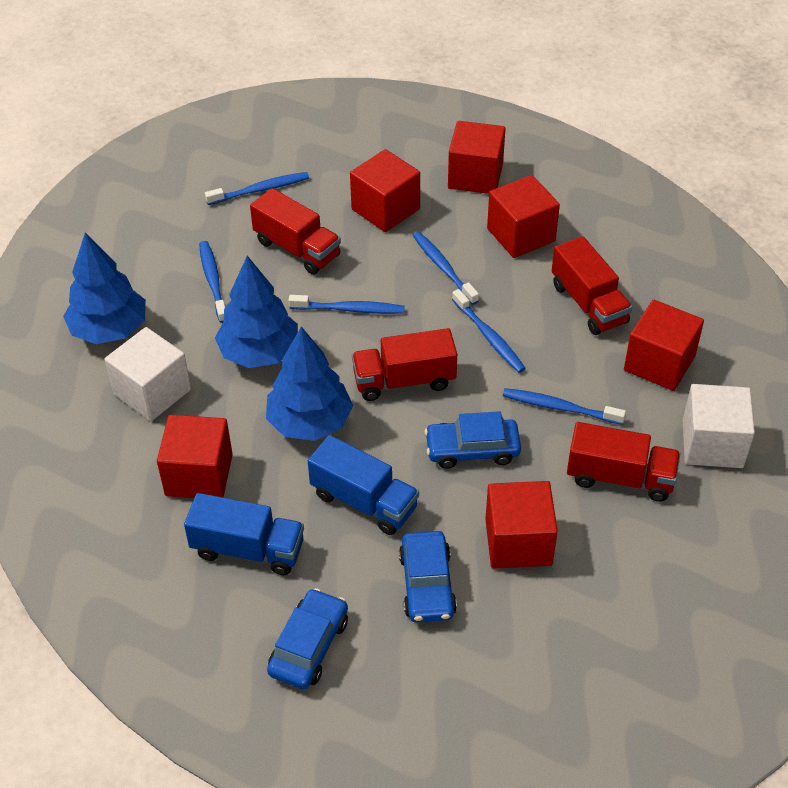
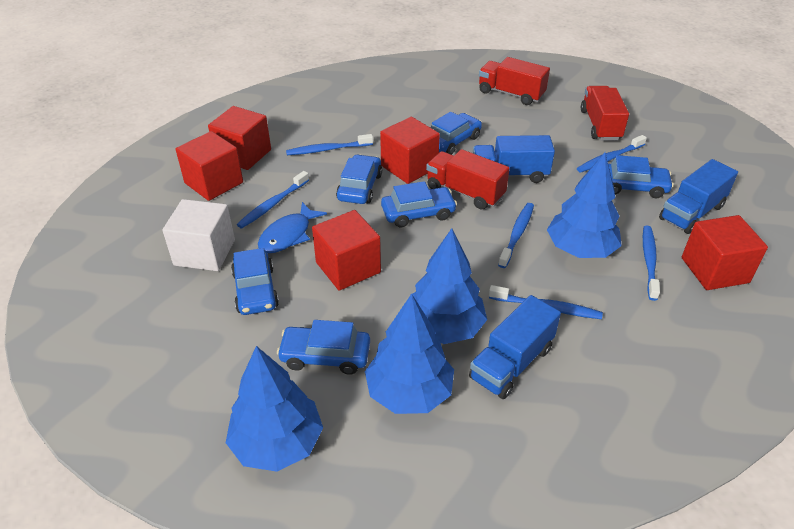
blue car: 3 -> 6
blue fish: 0 -> 1
blue tree: 3 -> 4
blue truck: 2 -> 3
red cube: 6 -> 5
red truck: 4 -> 3
white cube: 2 -> 1

